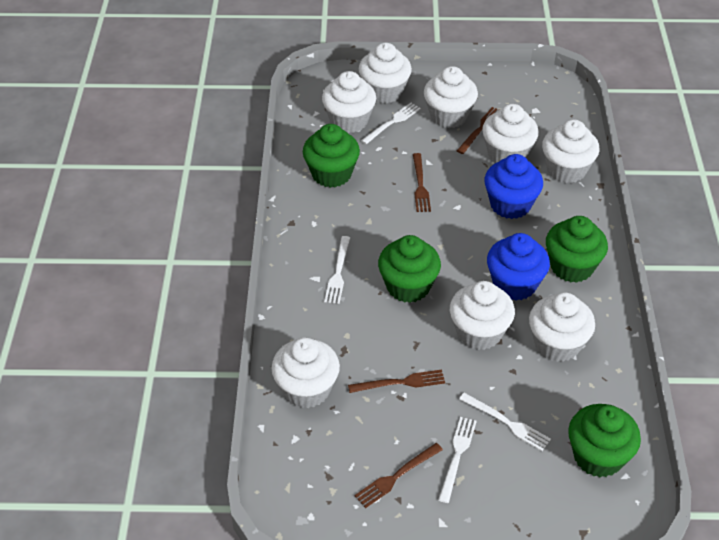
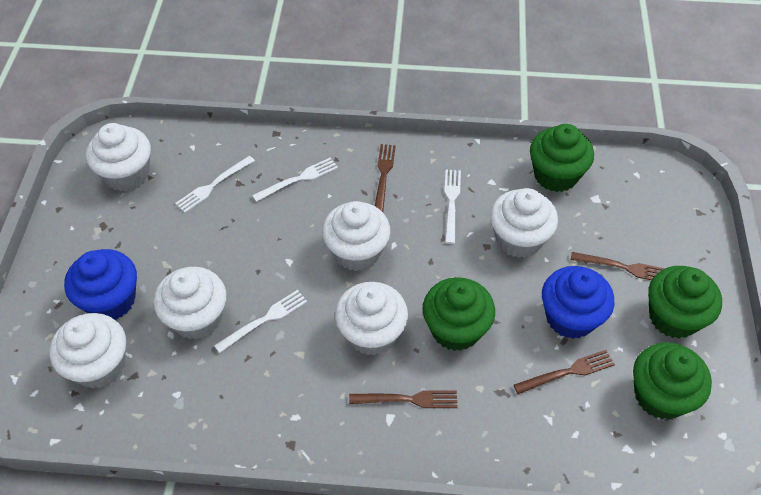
white cupcake: 8 -> 6

